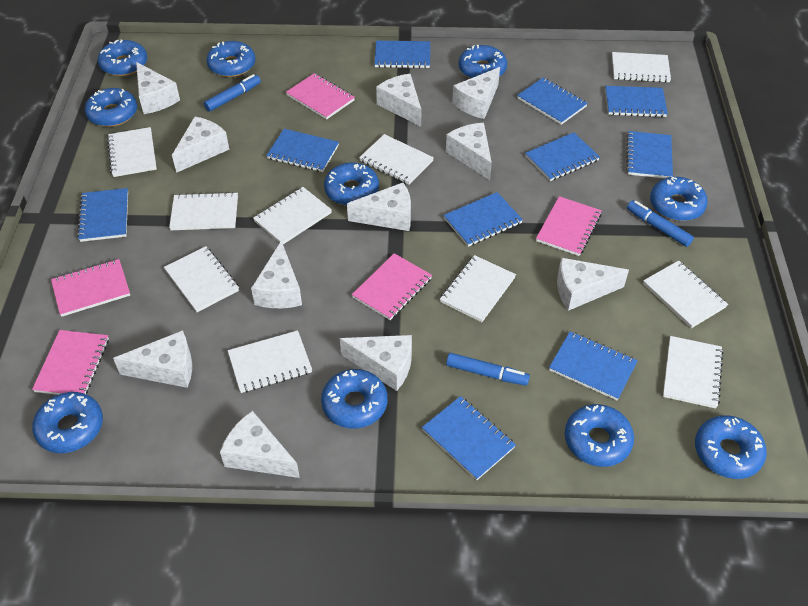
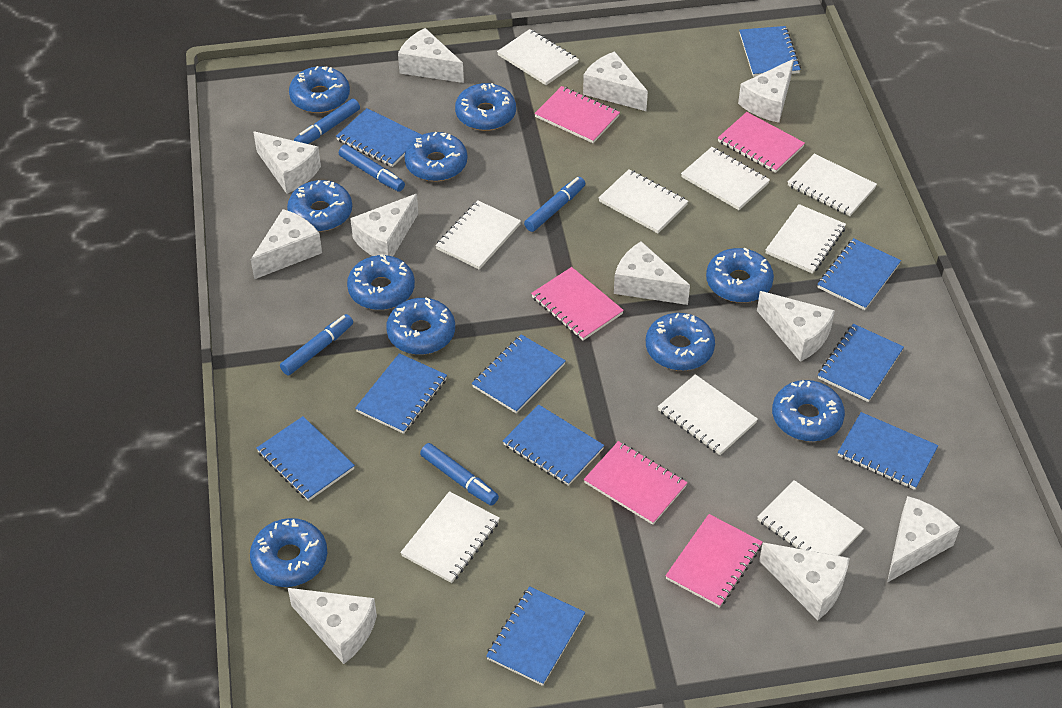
blue marker: 3 -> 5
white notebook: 10 -> 9

